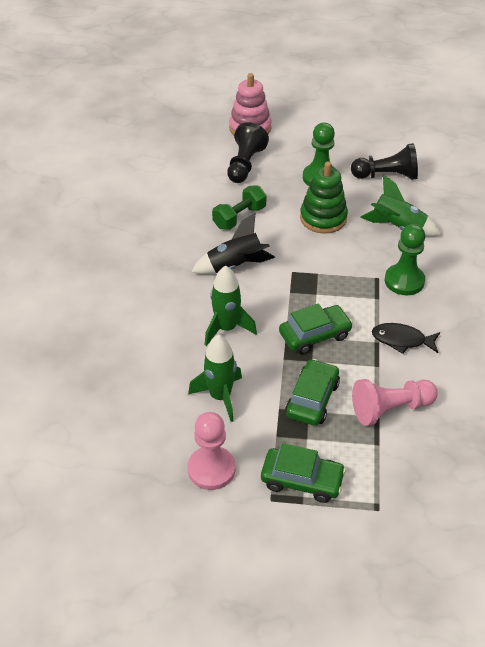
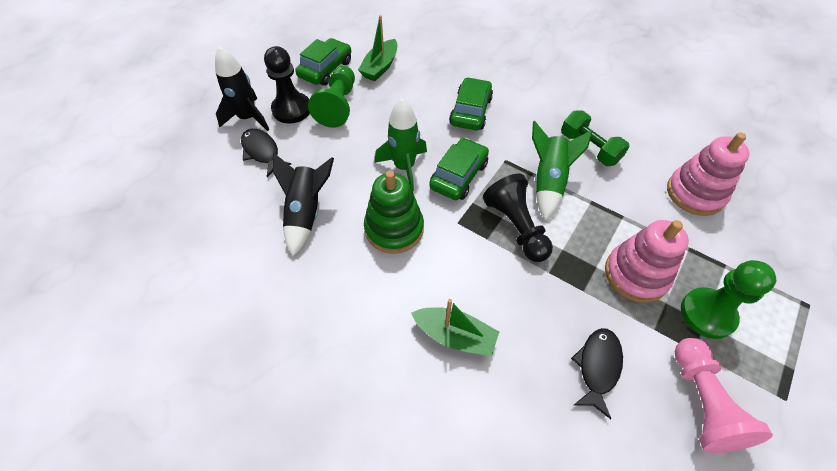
black fish: 1 -> 2
black rocket: 1 -> 2
green boat: 0 -> 2
green rocket: 3 -> 2
pink pawn: 2 -> 1
pink stacking toy: 1 -> 2

